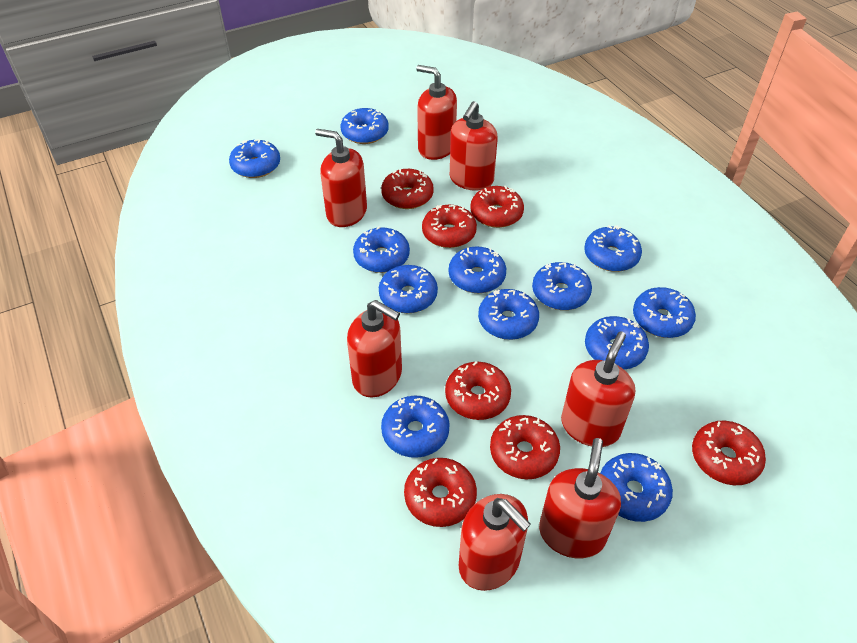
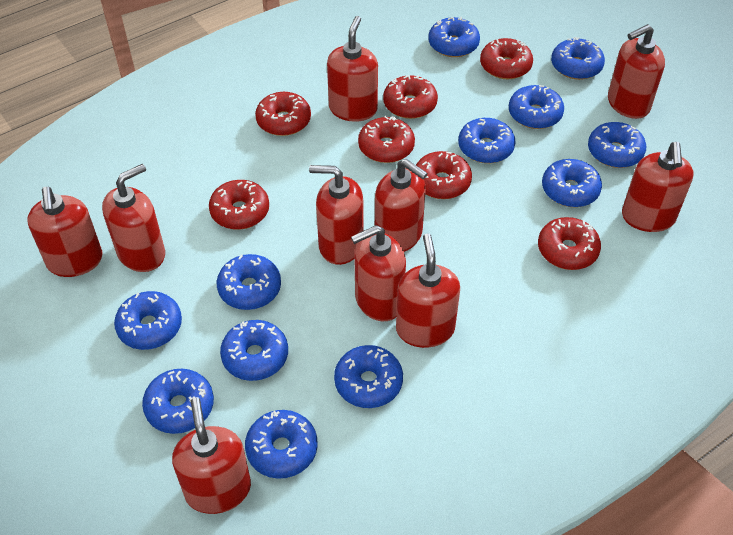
red soap dispenser: 7 -> 10

